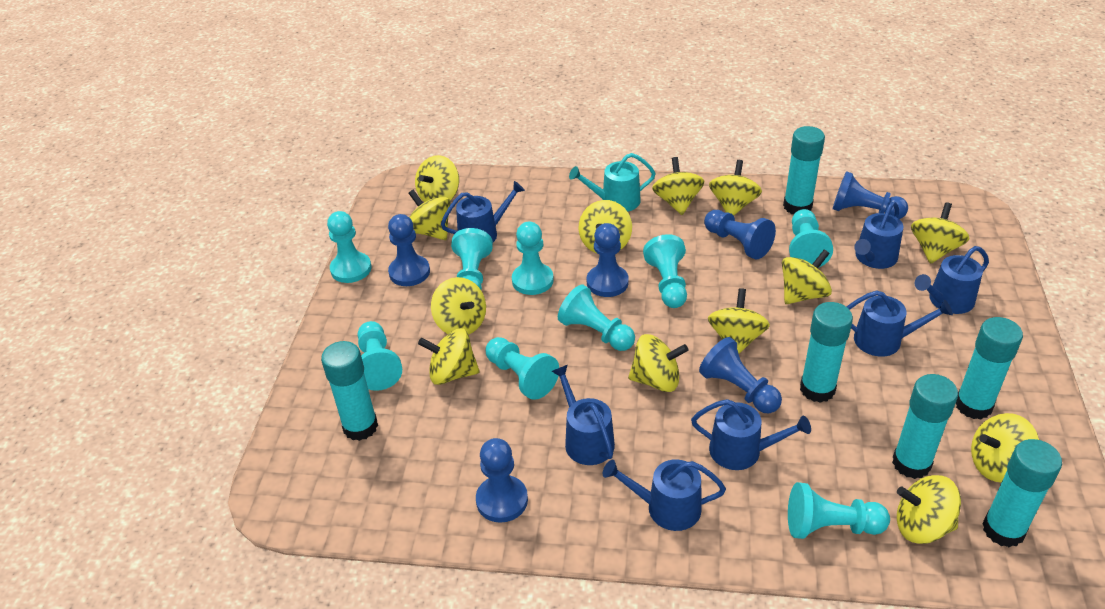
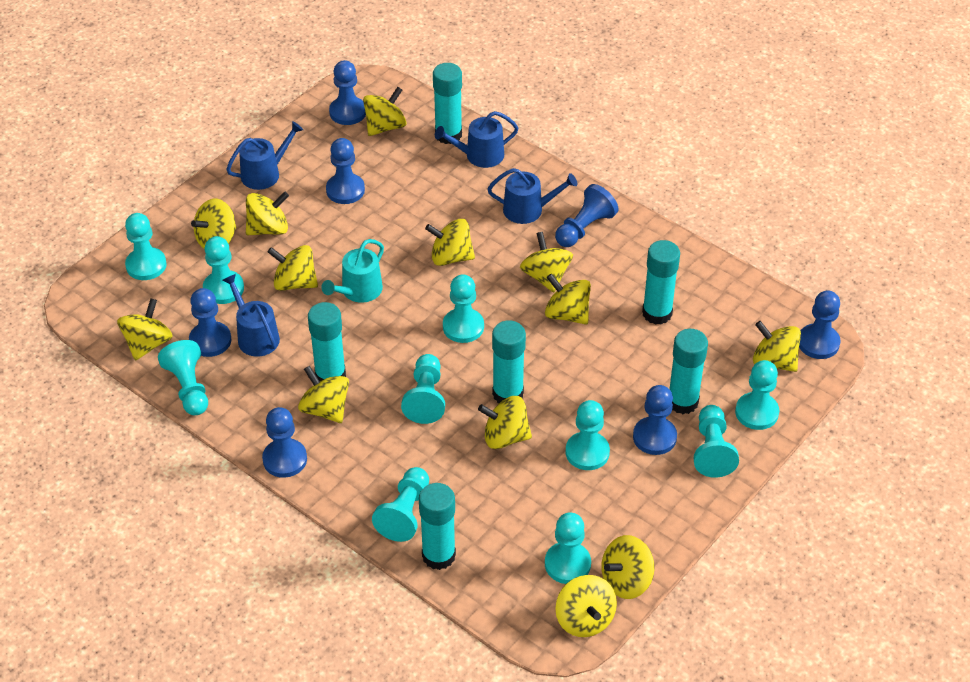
blue pawn: 6 -> 7
blue watering can: 7 -> 4
turquoise pawn: 9 -> 10

